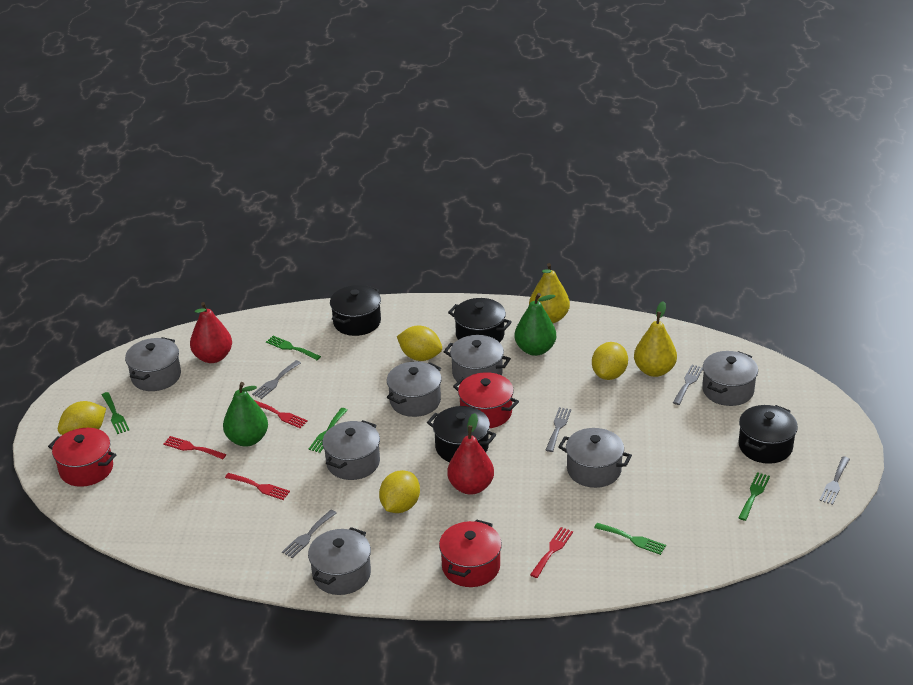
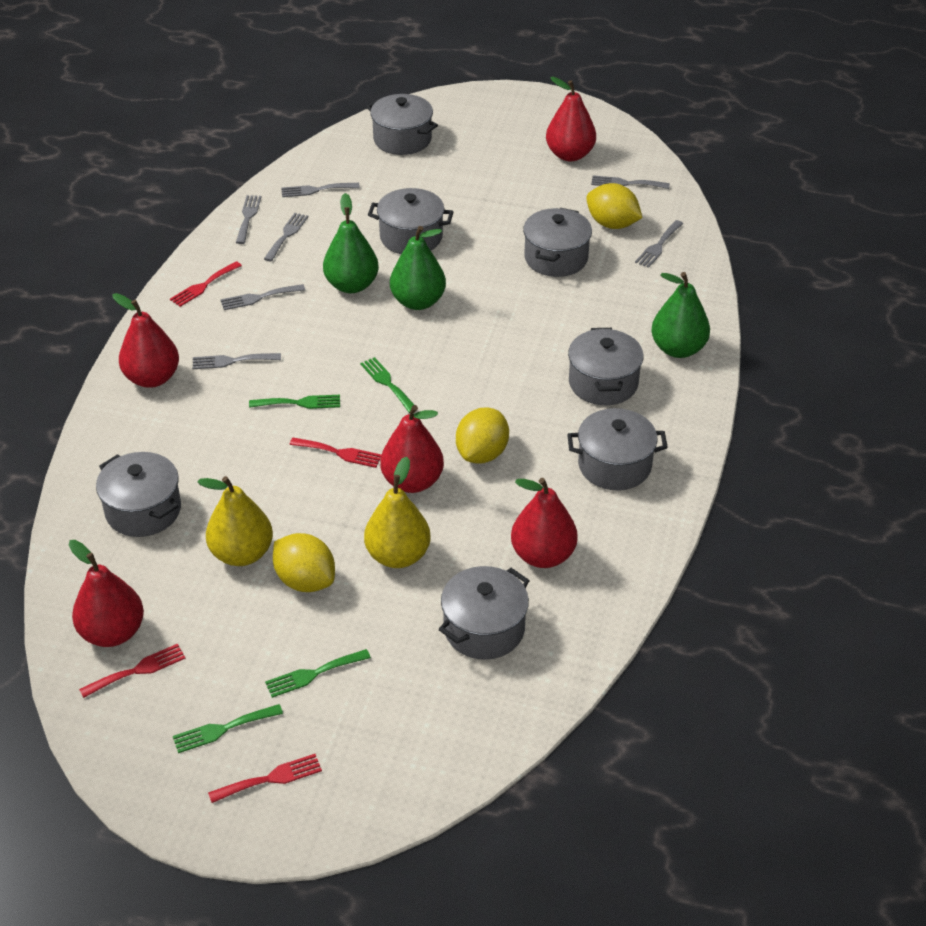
black pot: 4 -> 0
green fork: 5 -> 4
green pear: 2 -> 3
grey fork: 5 -> 7
red pear: 2 -> 5
red pot: 3 -> 0
yellow lemon: 4 -> 3

